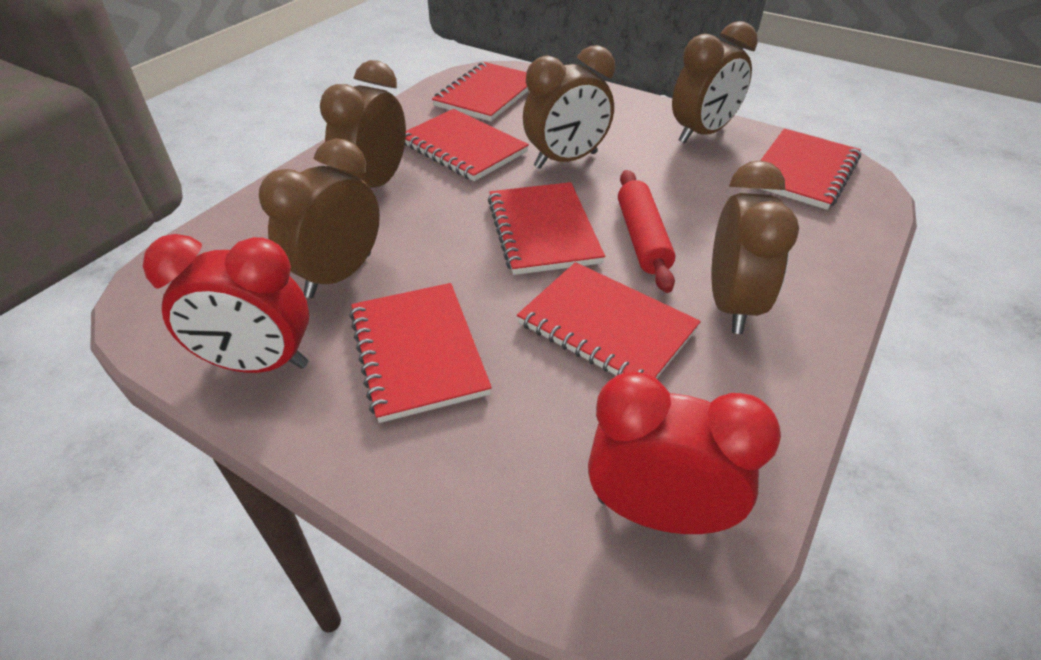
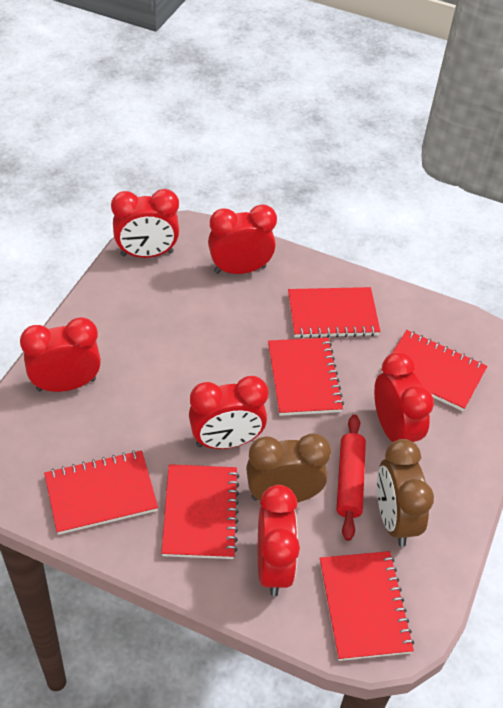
brown clock: 5 -> 2
red clock: 2 -> 6

